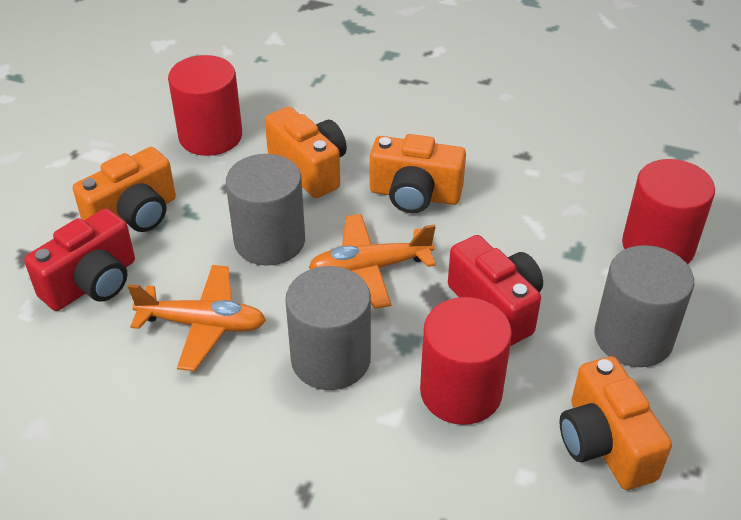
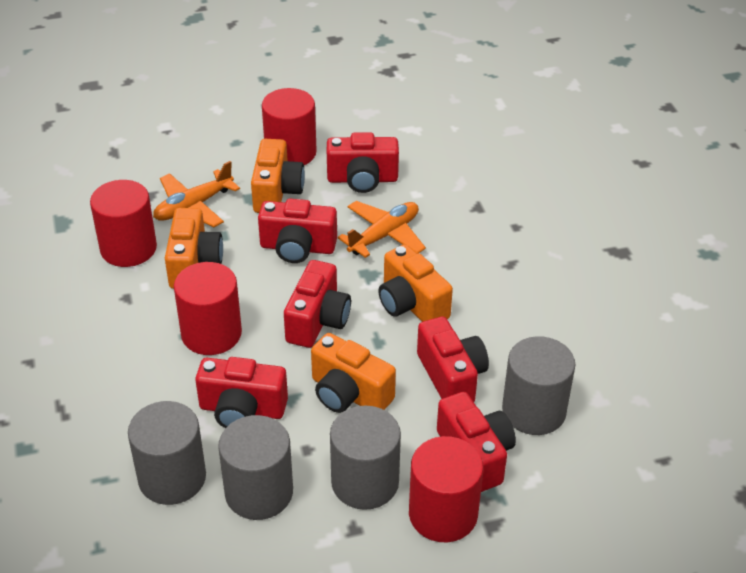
grey cylinder: 3 -> 4
red camera: 2 -> 6
red cylinder: 3 -> 4

